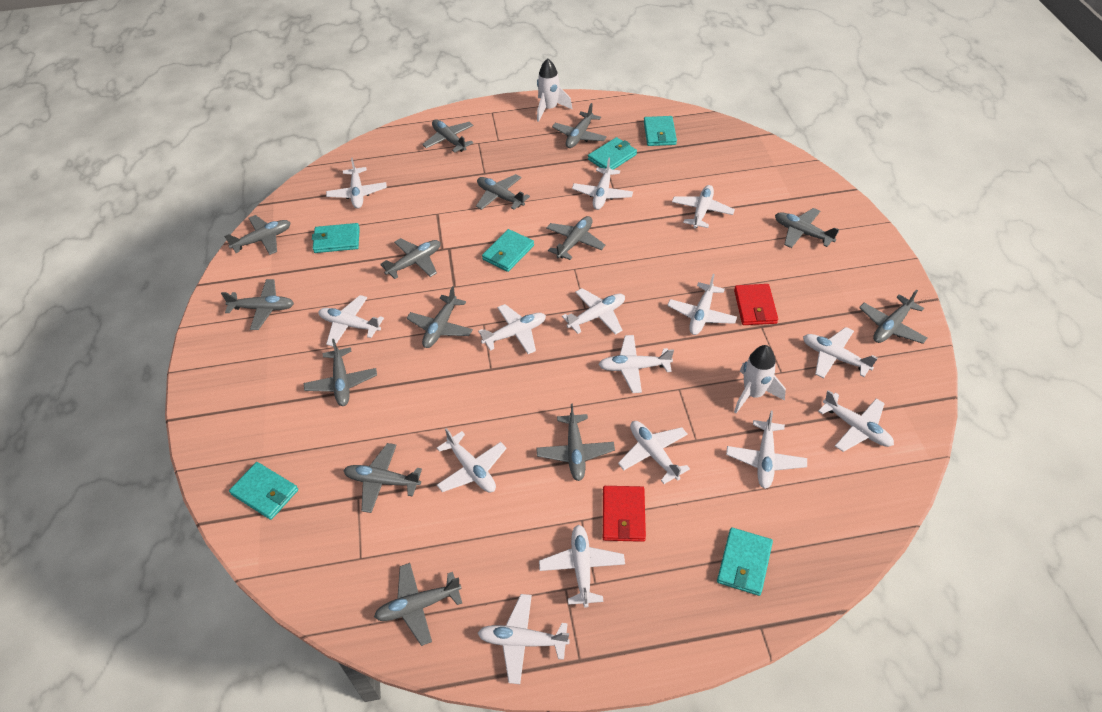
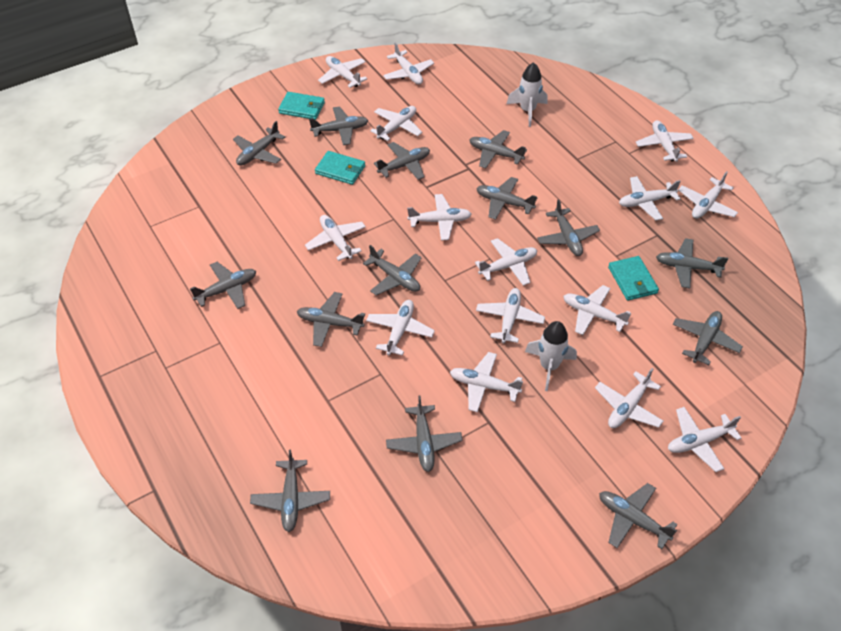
red wallet: 2 -> 0
turquoise wallet: 6 -> 3

